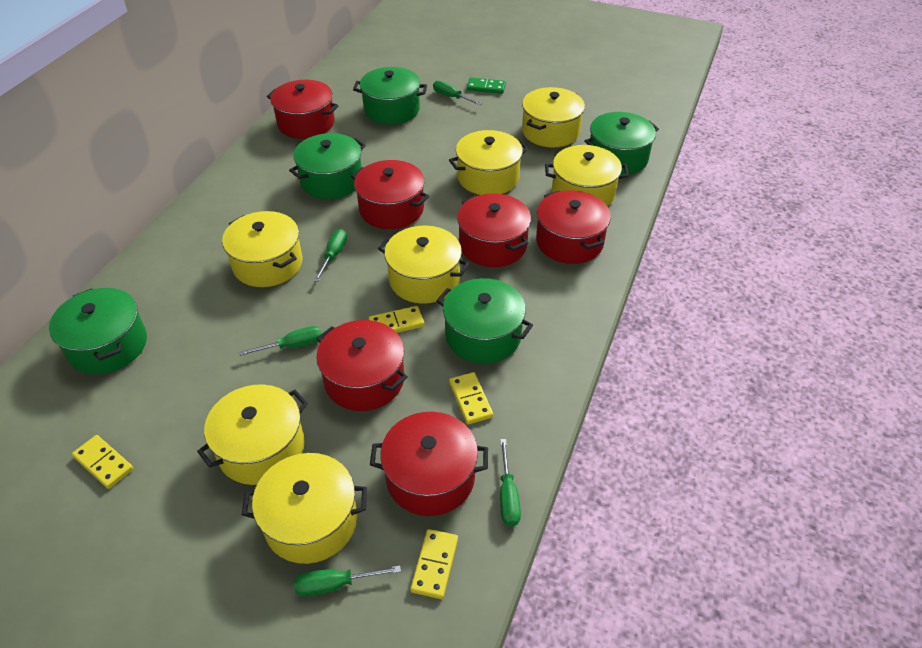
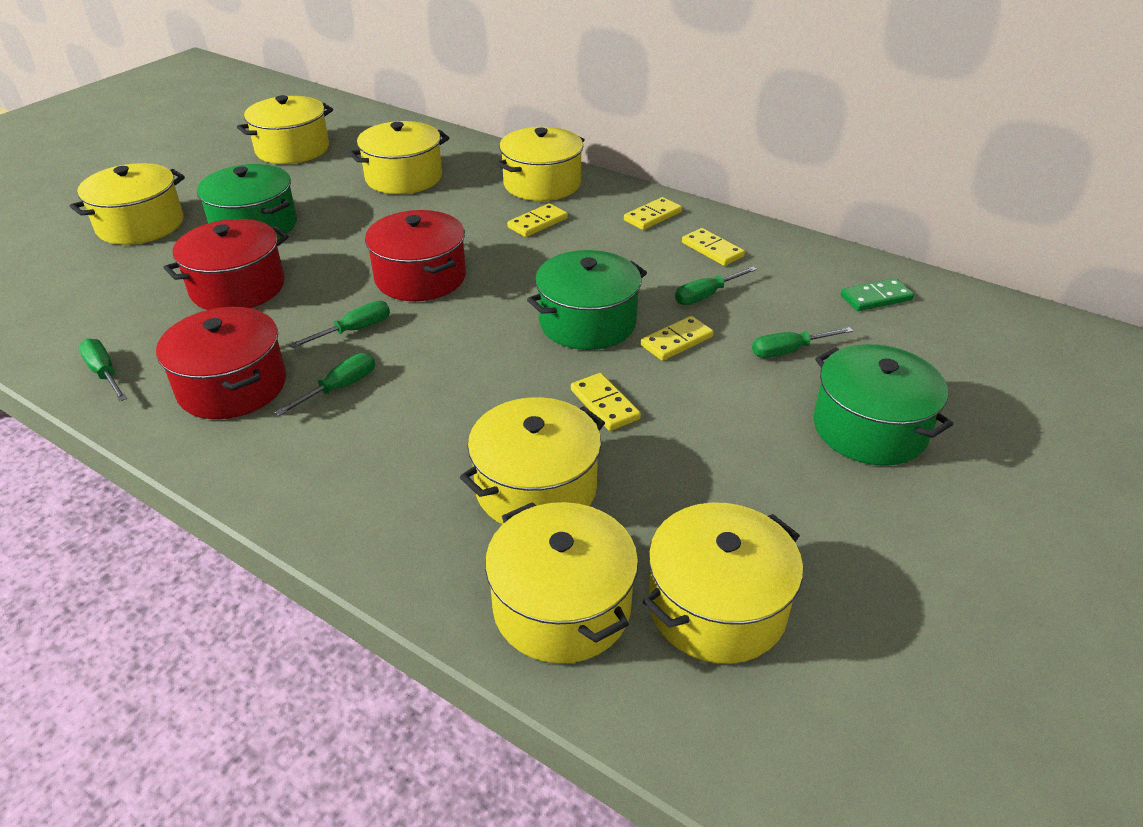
green pot: 5 -> 3
red pot: 6 -> 3
yellow domino: 4 -> 5

